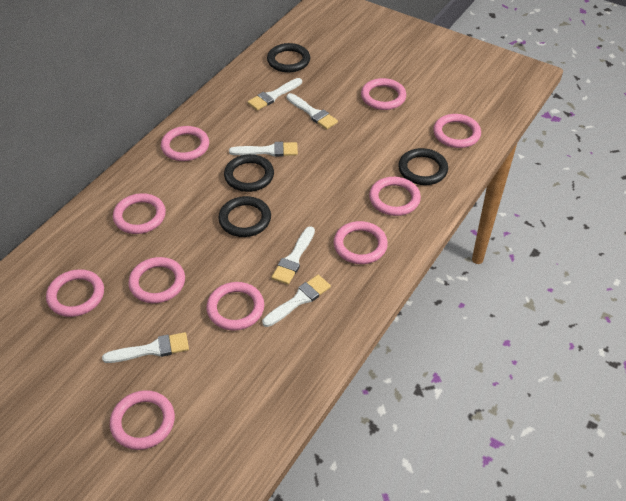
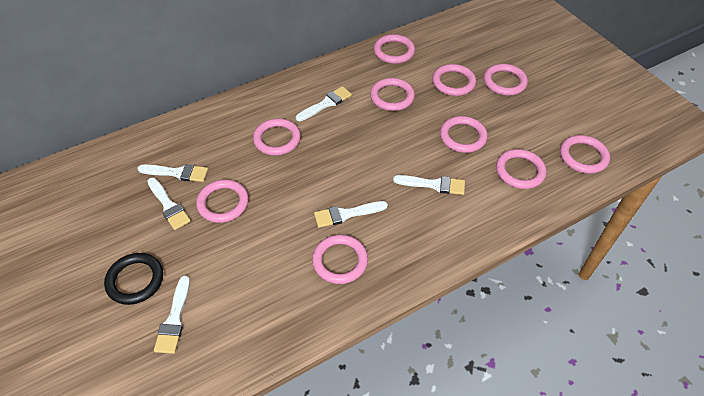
black ring: 4 -> 1

